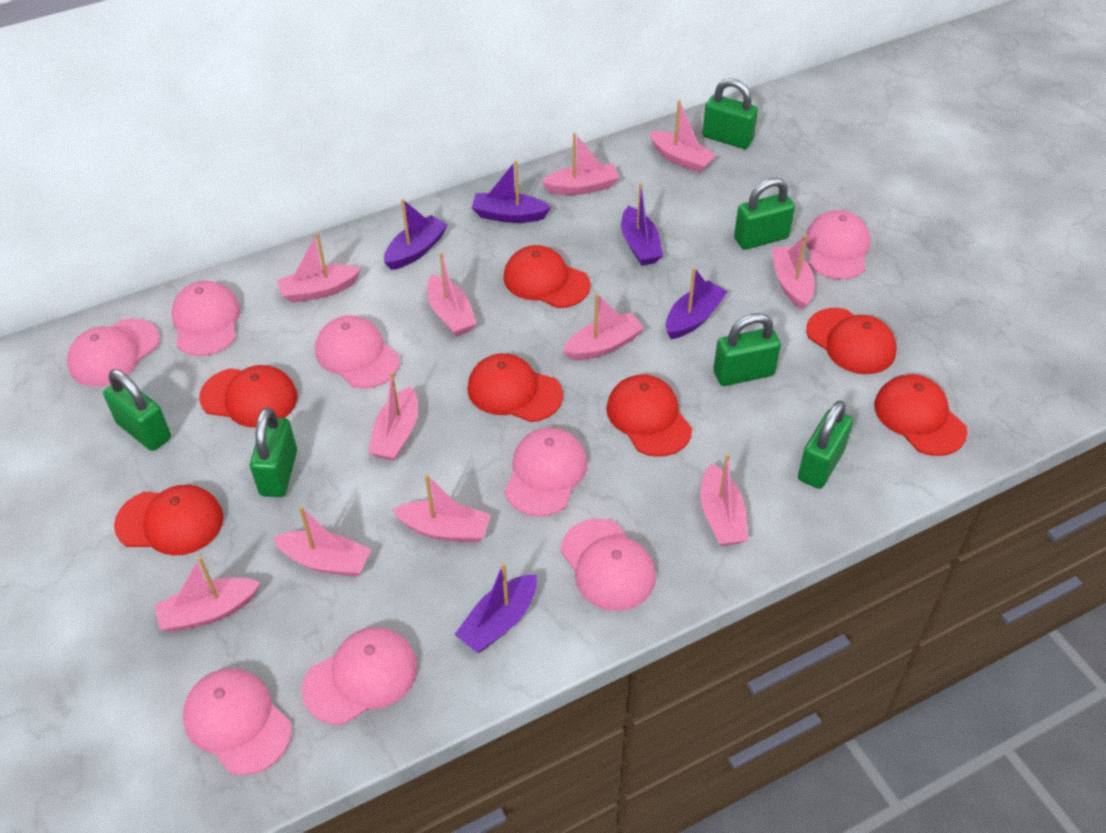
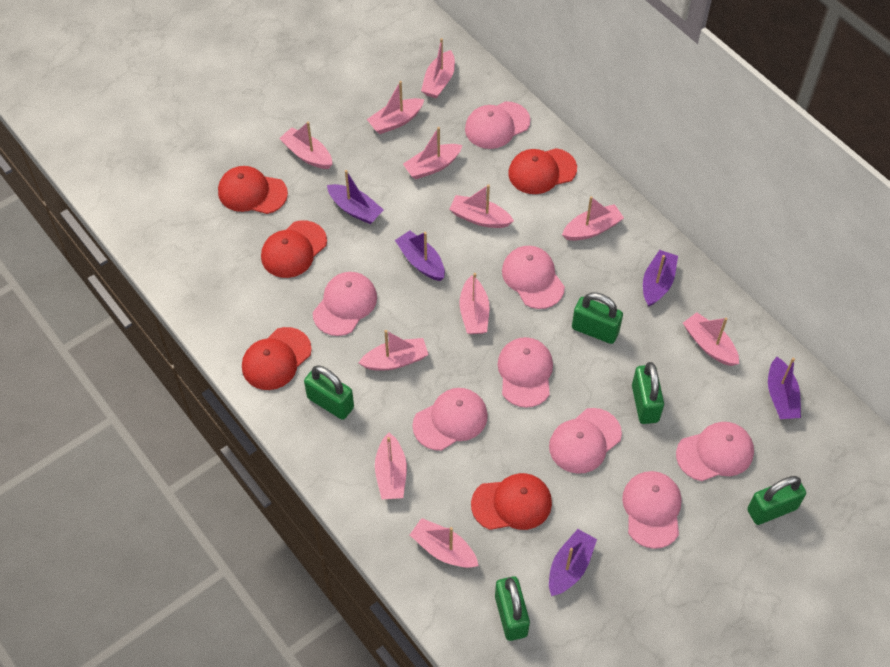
green padlock: 6 -> 5
red cap: 7 -> 5

